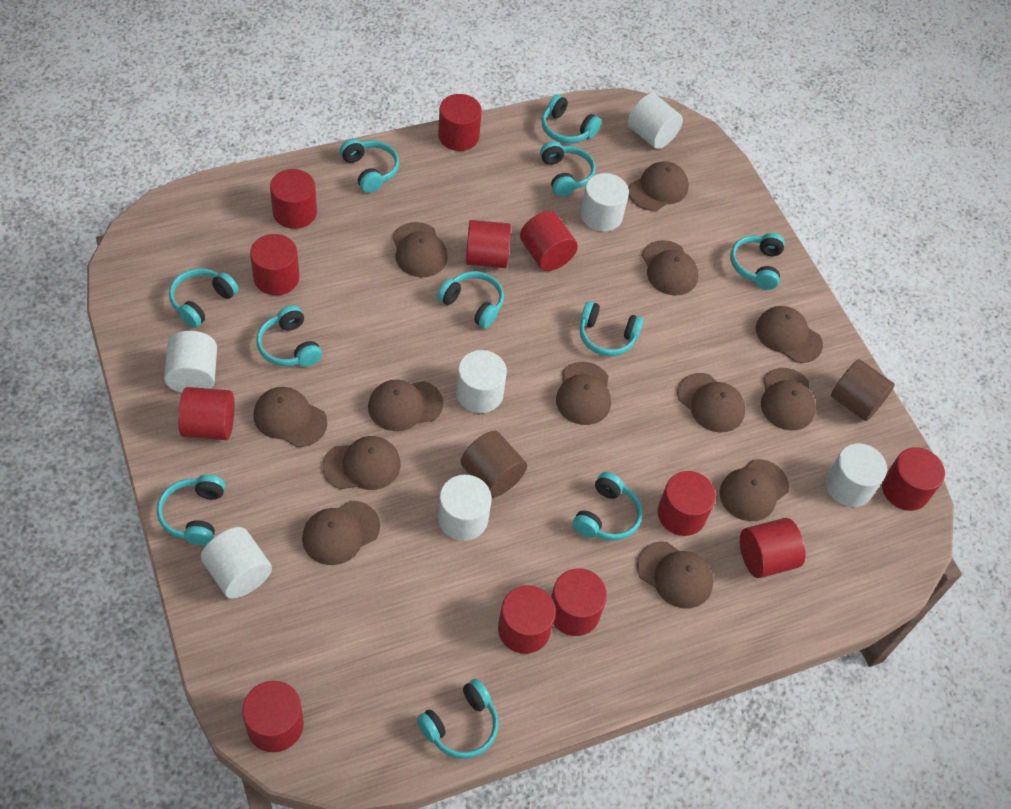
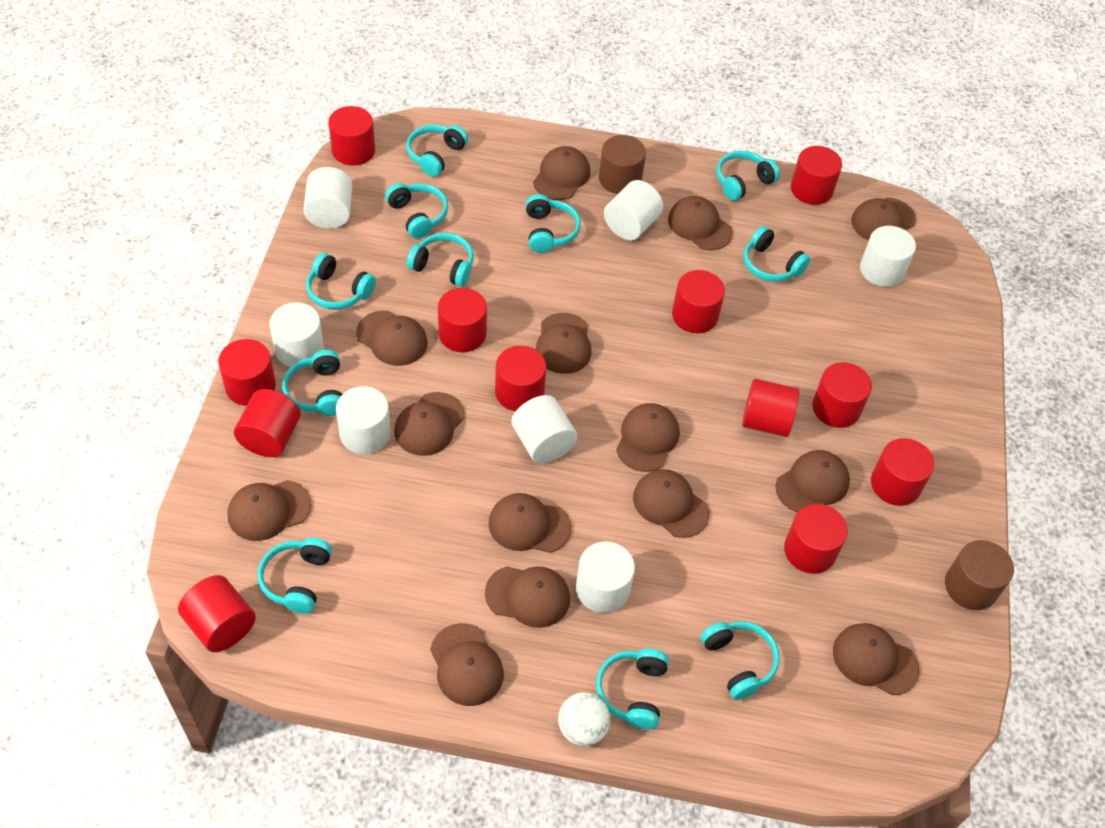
brown cap: 13 -> 14
white ball: 0 -> 1

